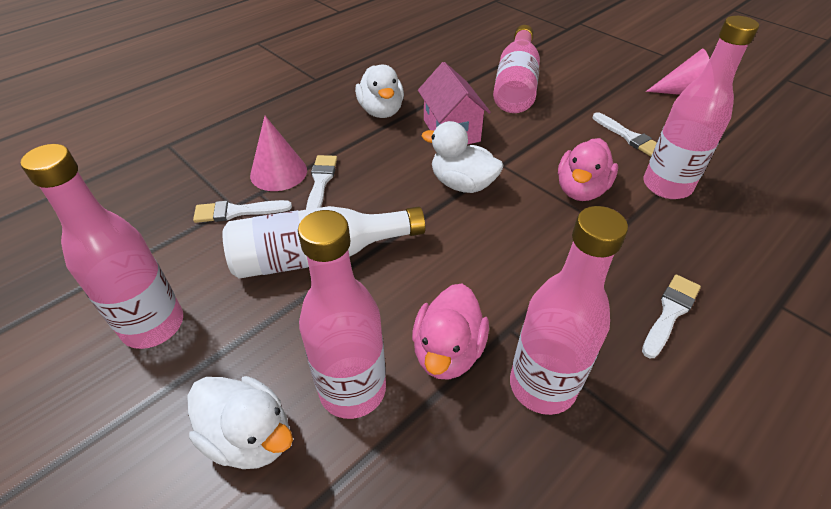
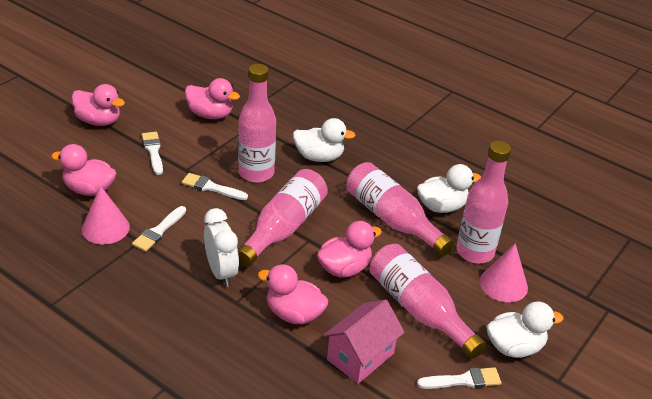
pink duck: 2 -> 5
white bottle: 1 -> 0
white clock: 0 -> 1

